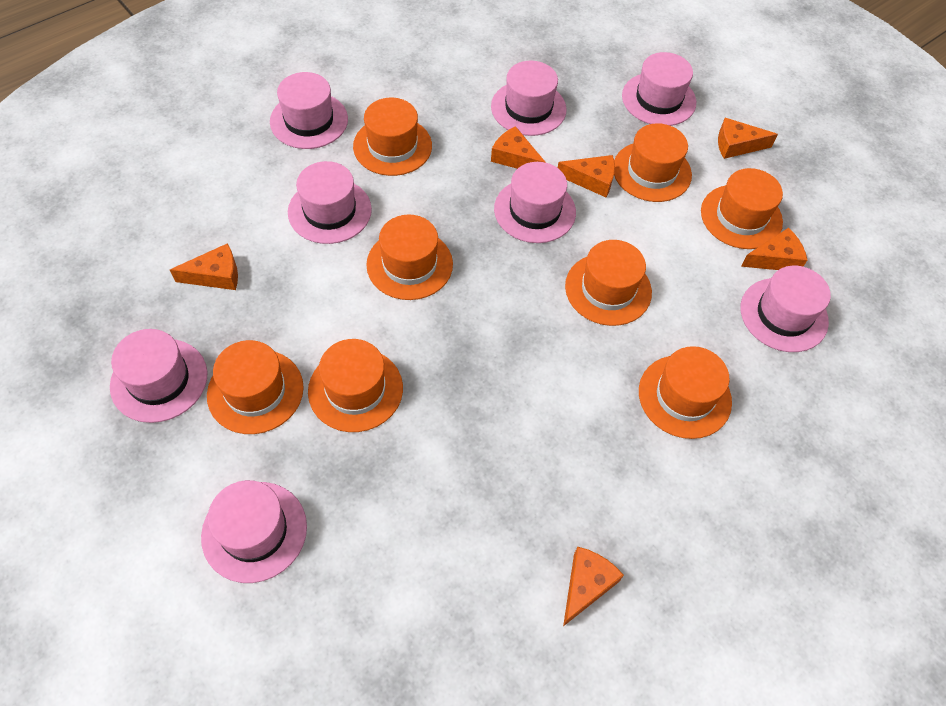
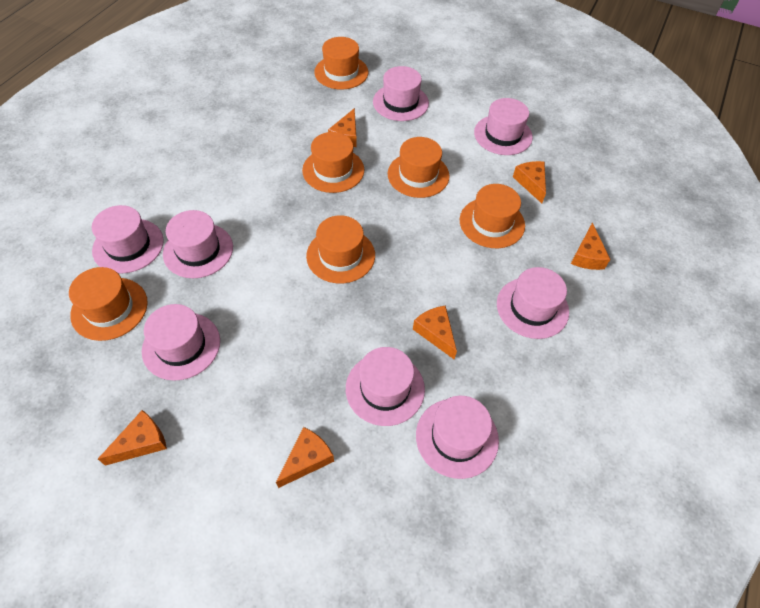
orange hat: 8 -> 6

